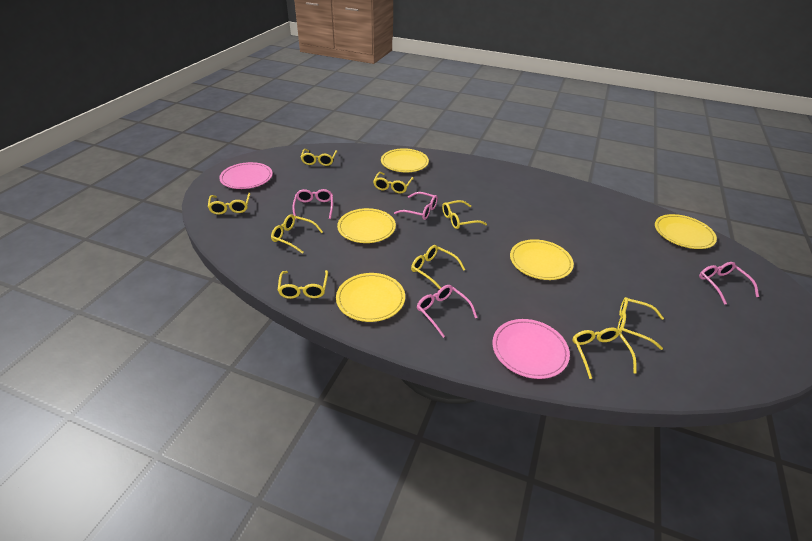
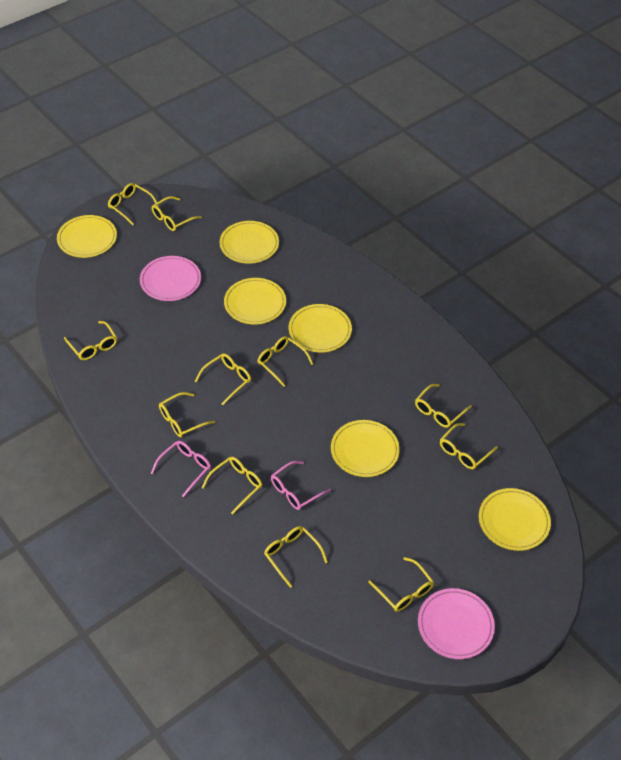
pink glasses: 4 -> 2
yellow glasses: 9 -> 11
yellow plate: 5 -> 6

